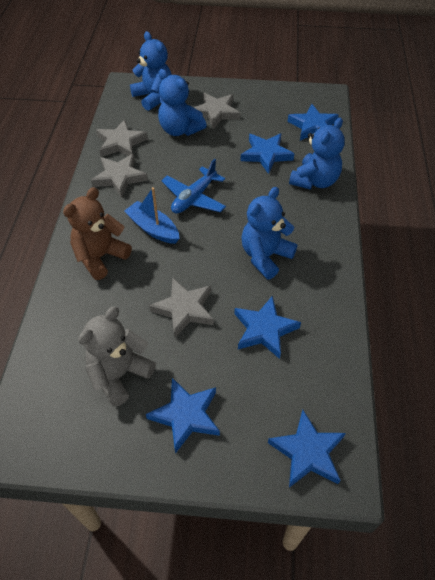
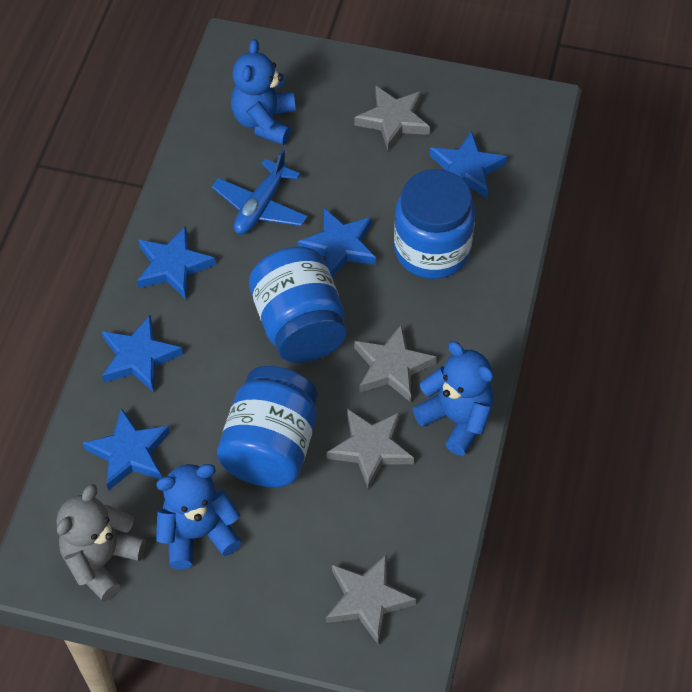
blue boat: 1 -> 0
blue jar: 0 -> 3
blue teddy bear: 4 -> 3
brown teddy bear: 1 -> 0

